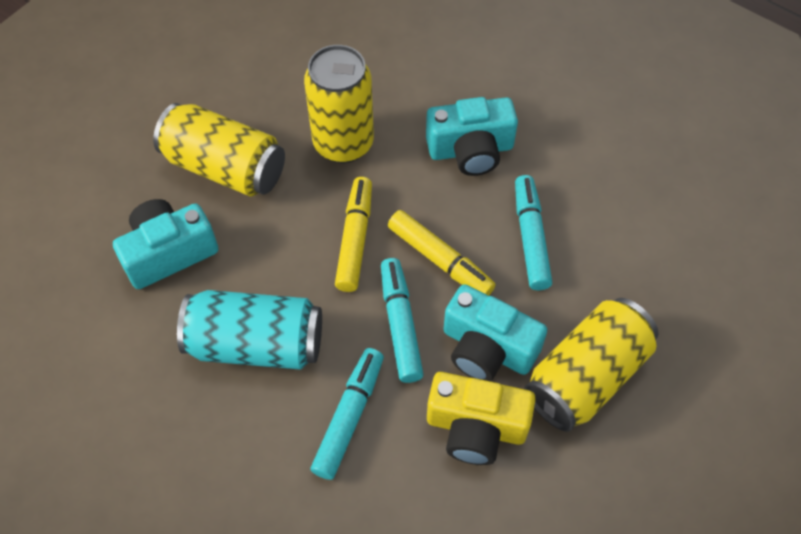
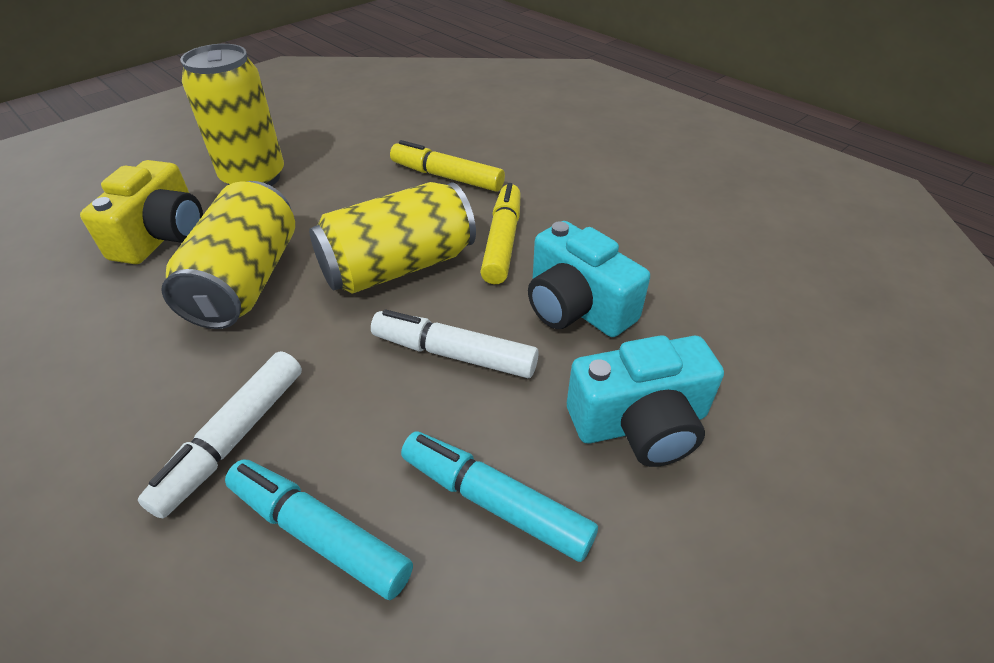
turquoise camera: 3 -> 2
turquoise can: 1 -> 0
turquoise marker: 3 -> 2
white marker: 0 -> 2

